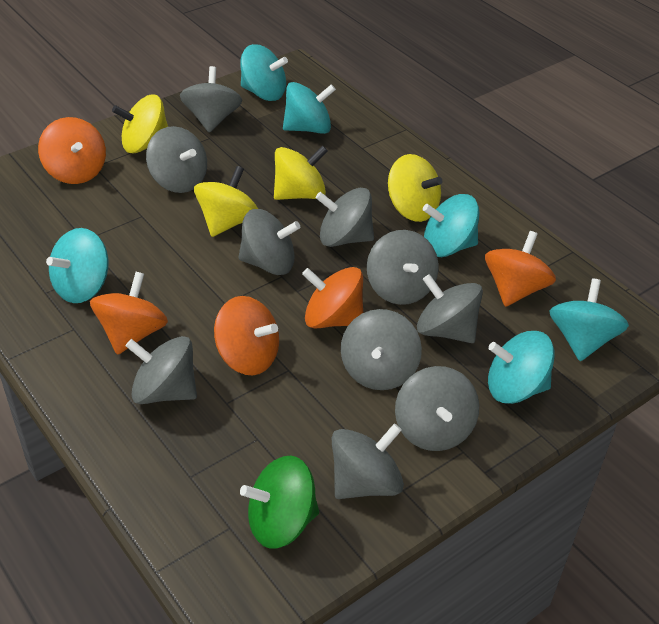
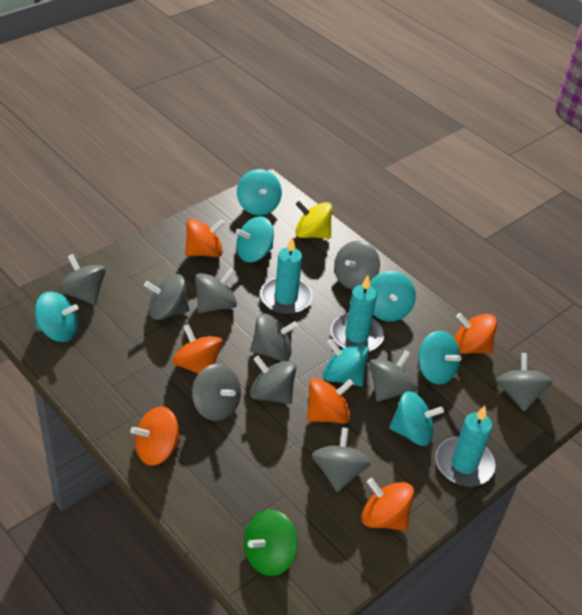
orange spinning top: 5 -> 6
turquoise candle: 0 -> 3
turquoise spinning top: 6 -> 7
yellow spinning top: 4 -> 1

